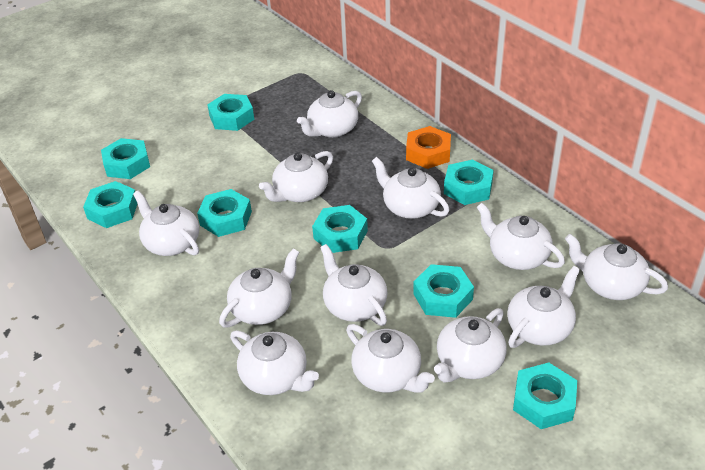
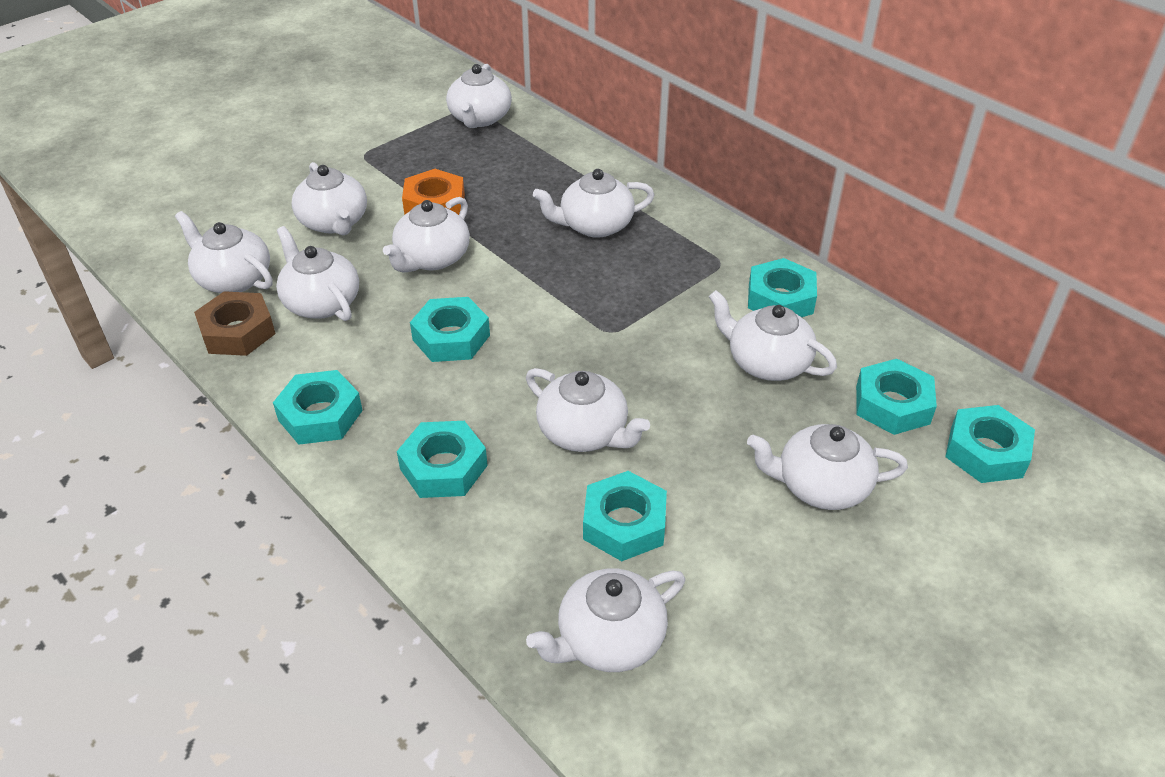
brown nut: 0 -> 1
turquoise nut: 8 -> 7
white teapot: 12 -> 10

